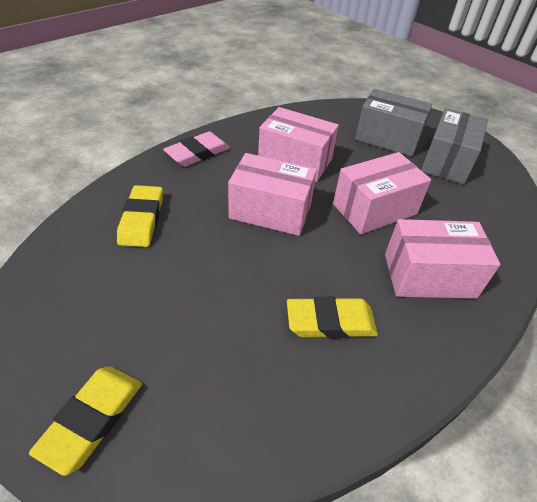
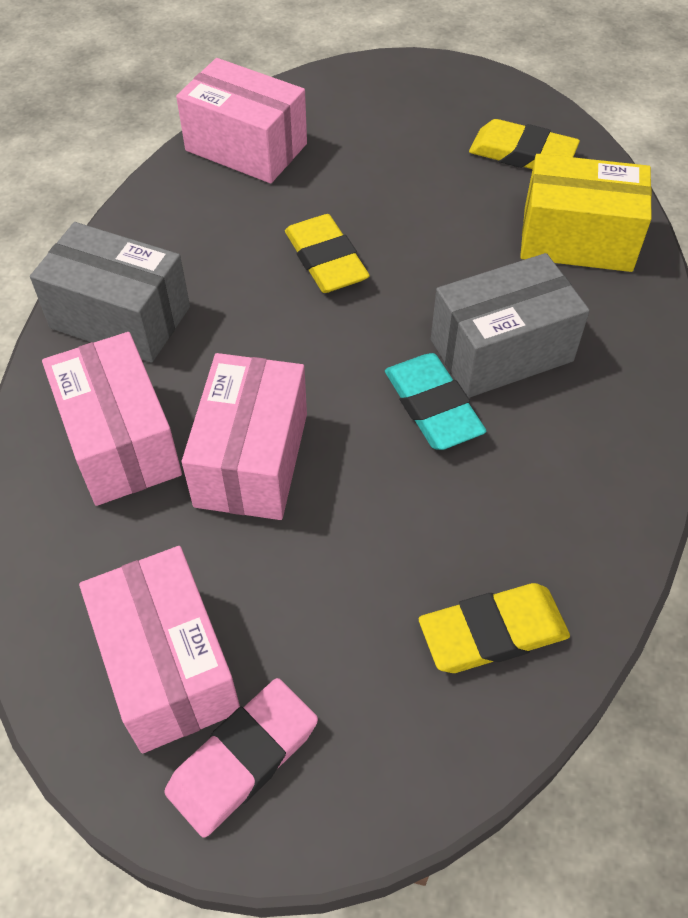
turquoise eraser: 0 -> 1
yellow box: 0 -> 1

